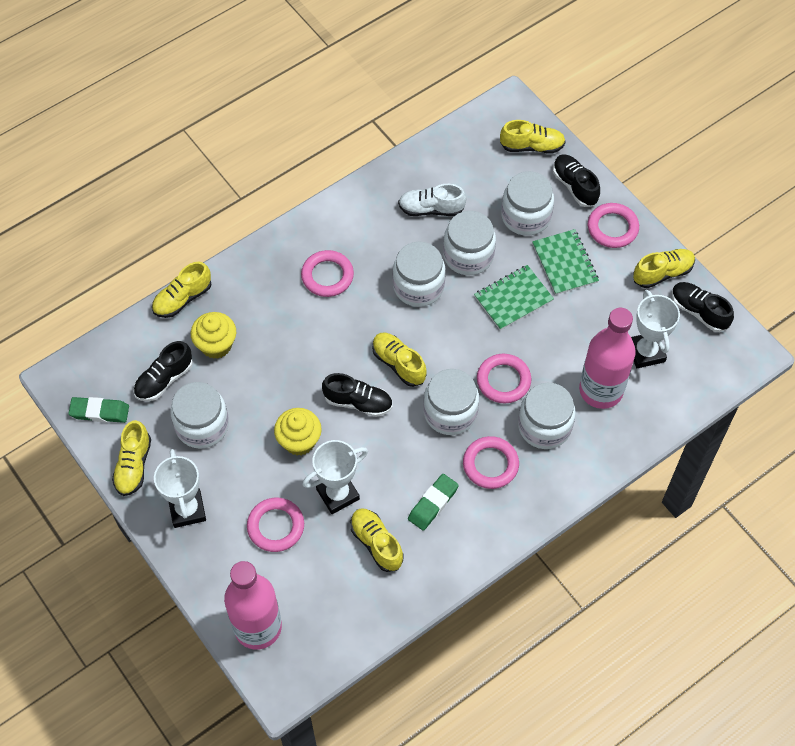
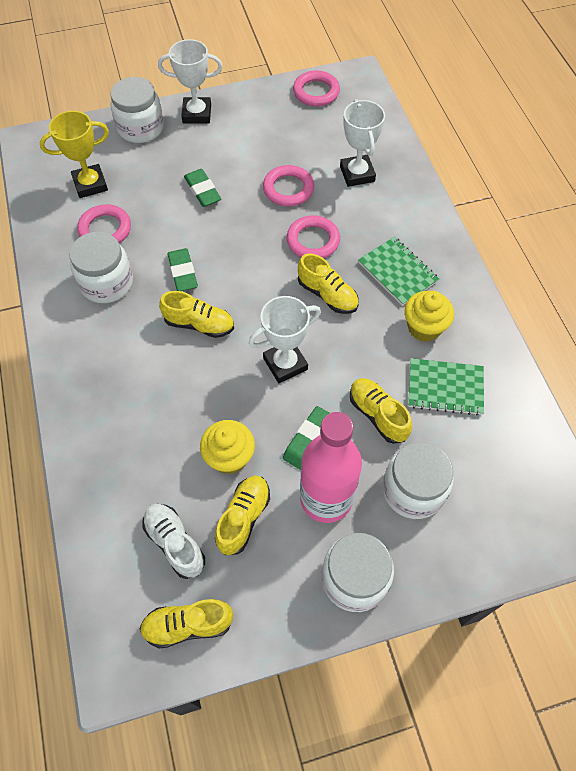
black shoe: 4 -> 0
green eraser: 2 -> 3
pink bottle: 2 -> 1
pink ring: 5 -> 4
white jar: 6 -> 4
yellow shoe: 6 -> 5
yellow trophy: 0 -> 1

